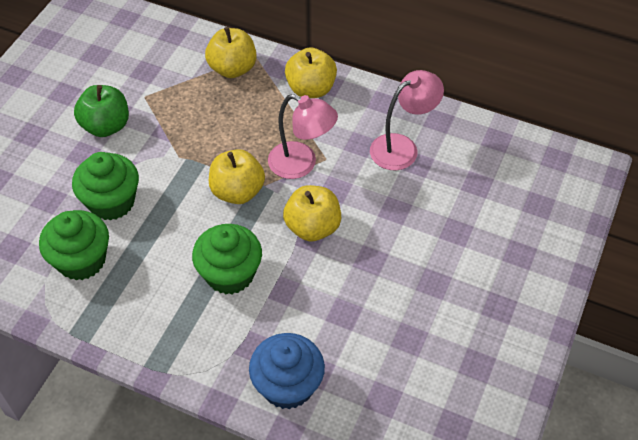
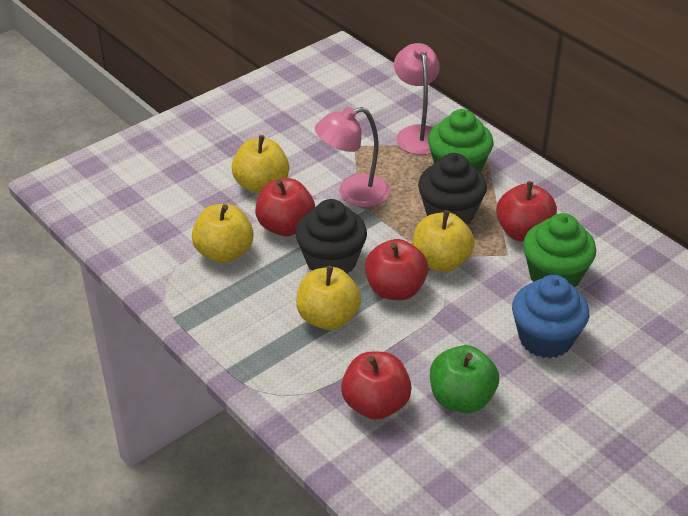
black cupcake: 0 -> 2
green cupcake: 3 -> 2
red apple: 0 -> 4

